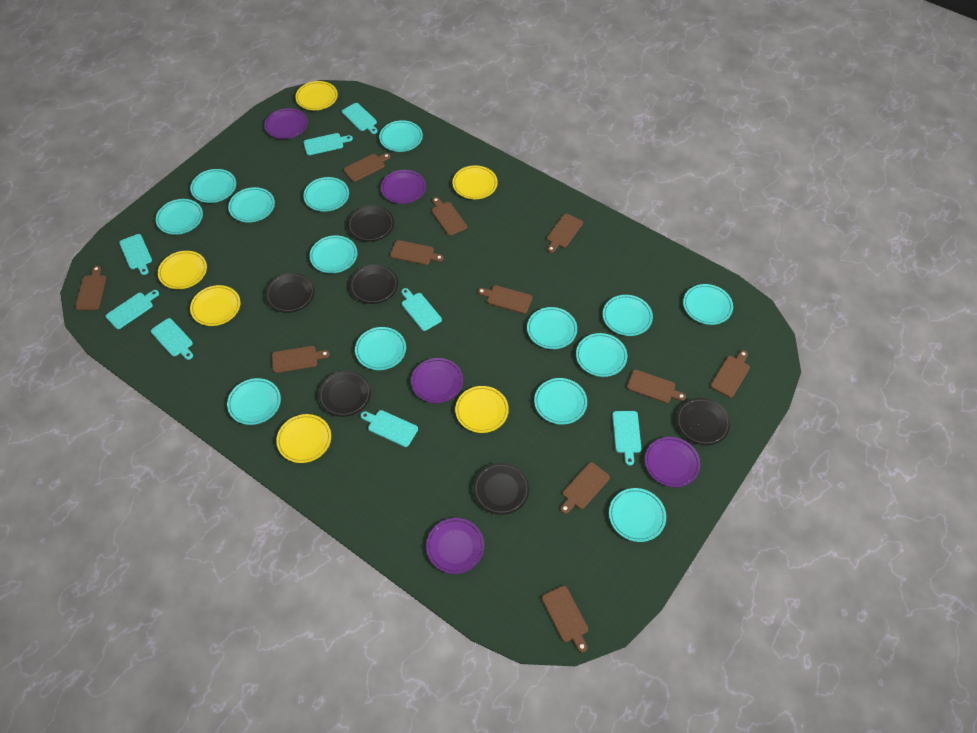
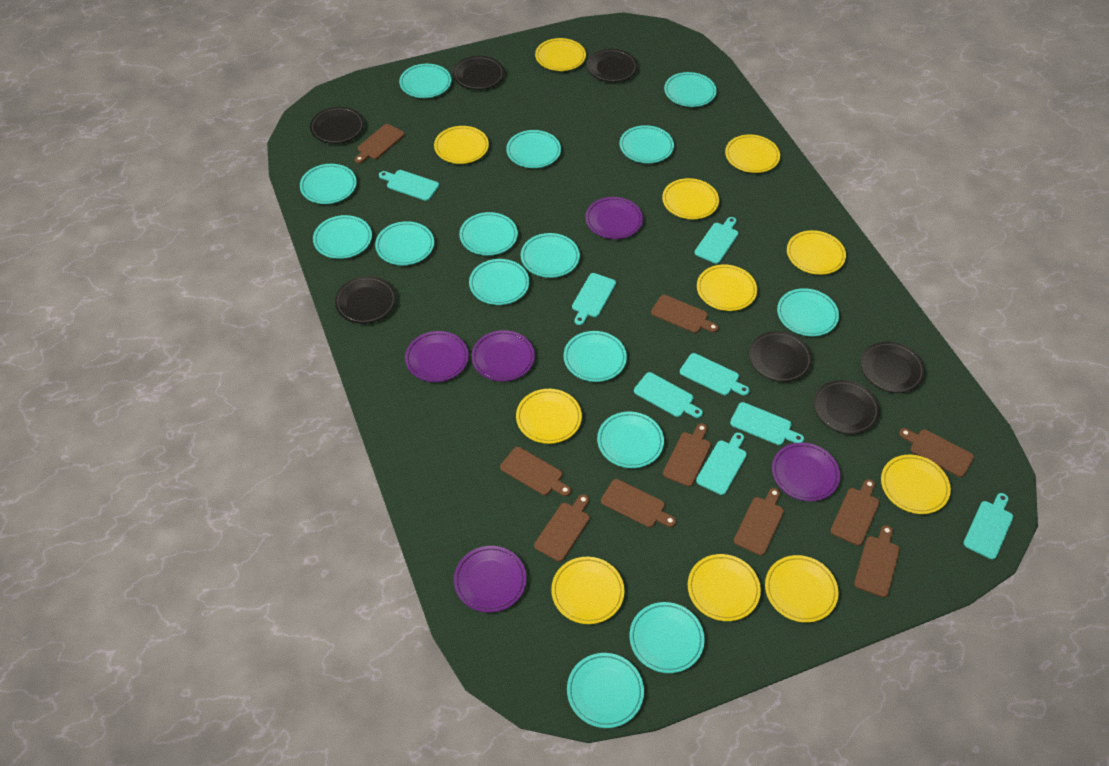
black plate: 6 -> 7
brown cutting board: 11 -> 10
turquoise plate: 14 -> 15
yellow plate: 6 -> 11

